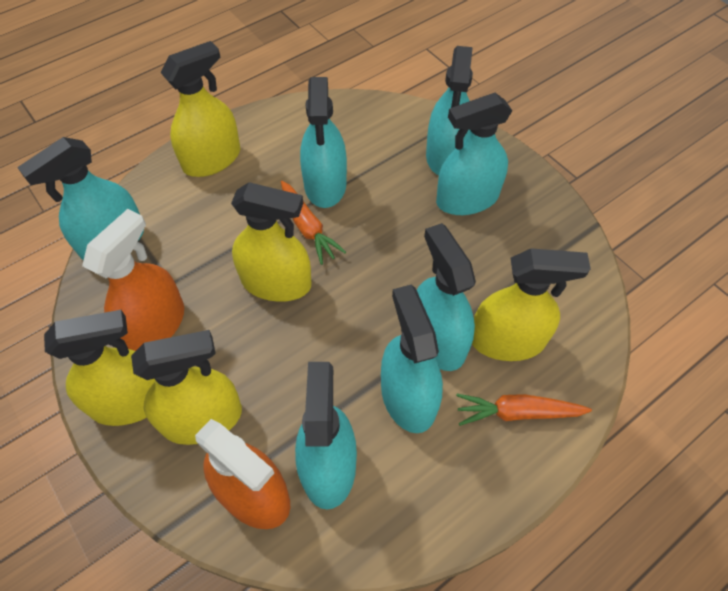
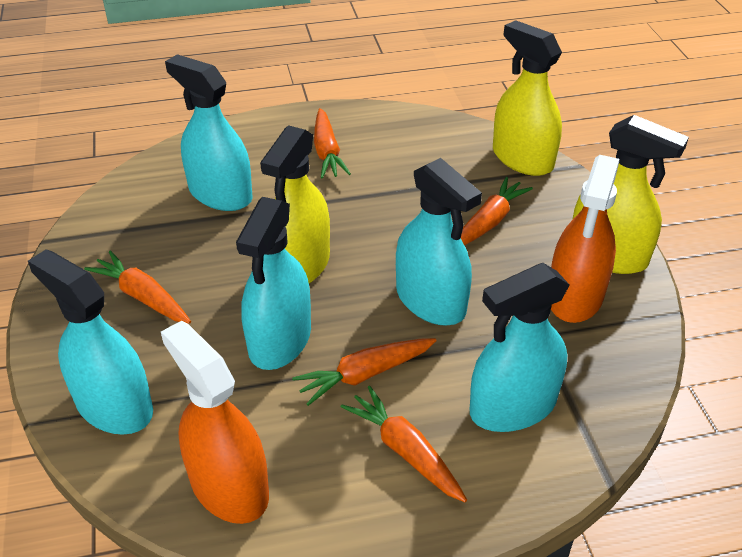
orange carrot: 2 -> 5
turquoise spray bottle: 7 -> 5
yellow spray bottle: 5 -> 3

